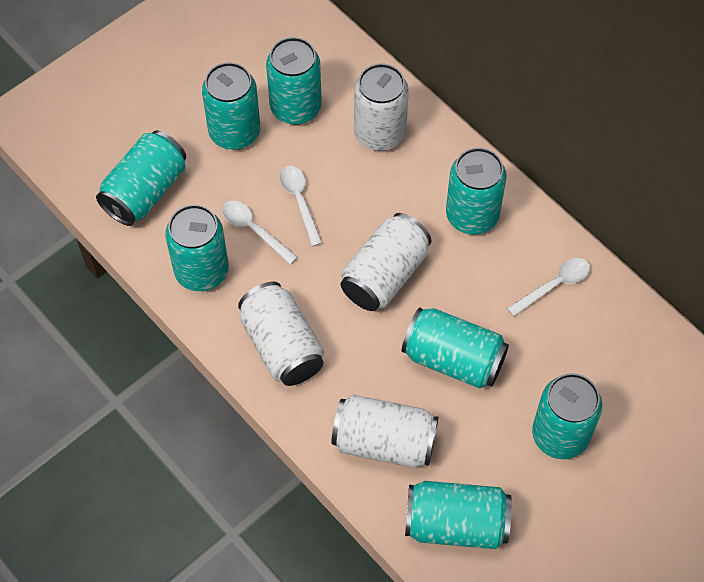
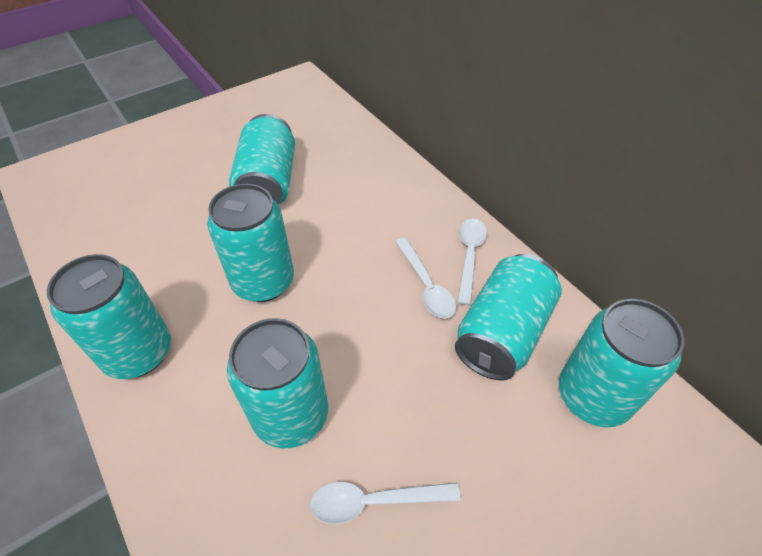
turquoise can: 8 -> 6
white can: 4 -> 0

